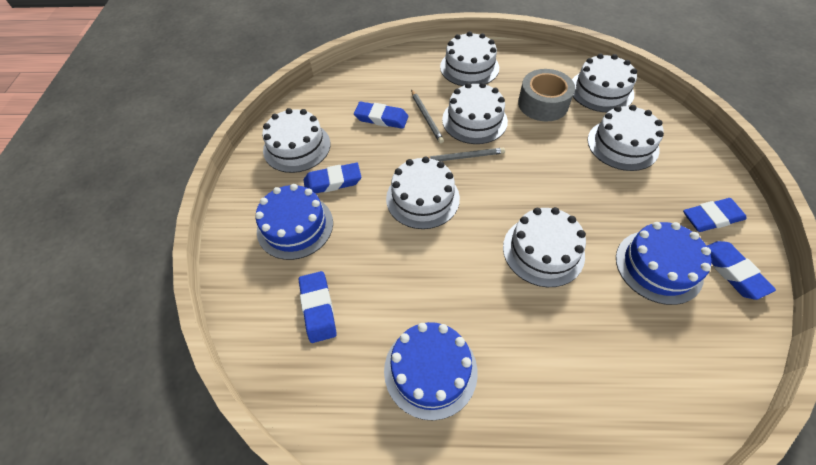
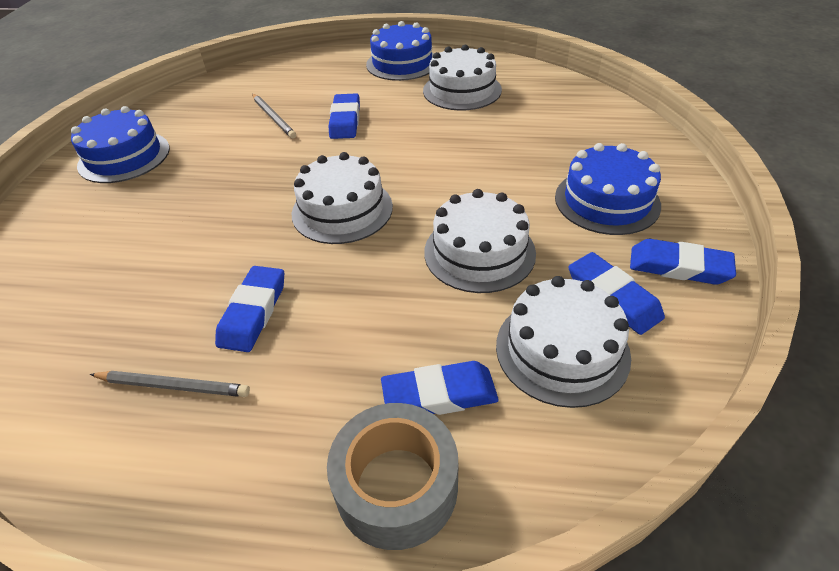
white cake: 7 -> 4

